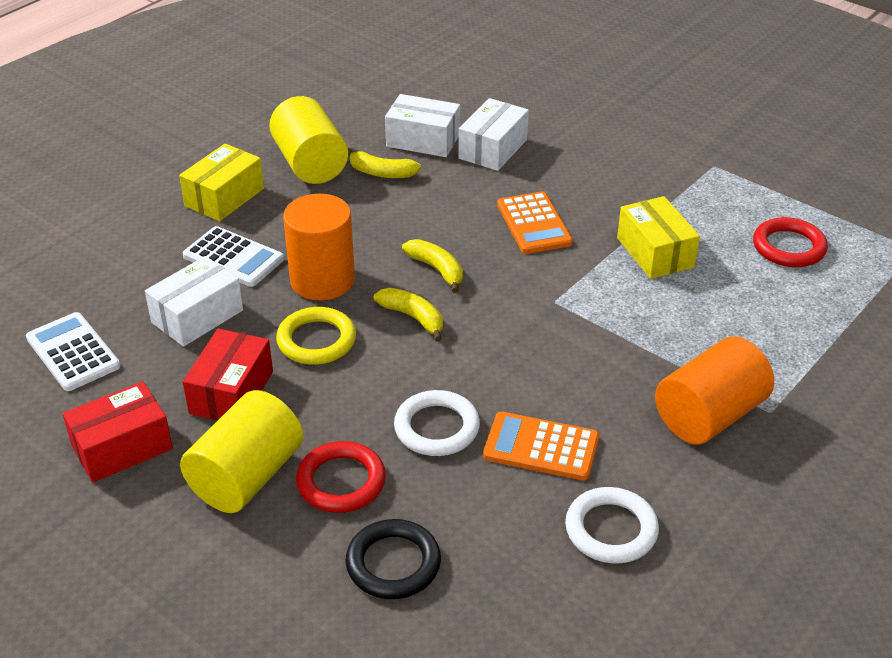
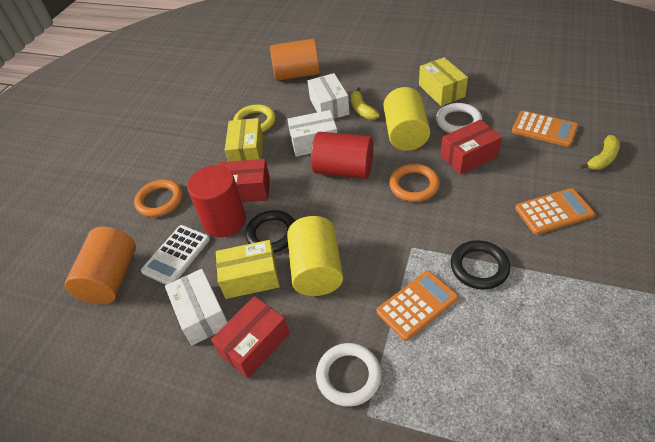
black ring: 1 -> 2
orange calculator: 2 -> 3
orange ring: 0 -> 2
red box: 2 -> 3
red cylinder: 0 -> 2
red ring: 2 -> 0
white calculator: 2 -> 1
yellow banana: 3 -> 2
yellow box: 2 -> 3

